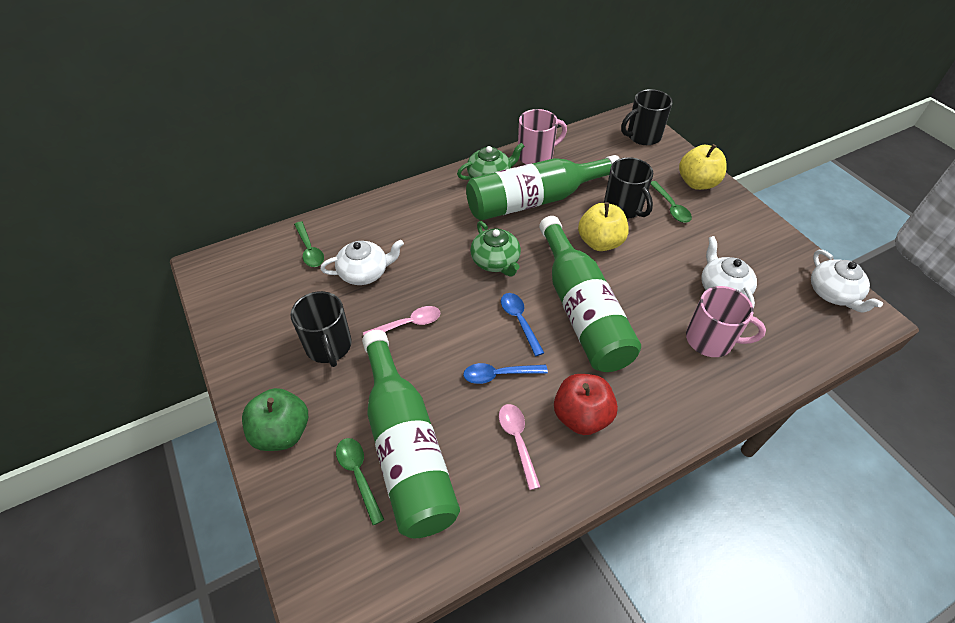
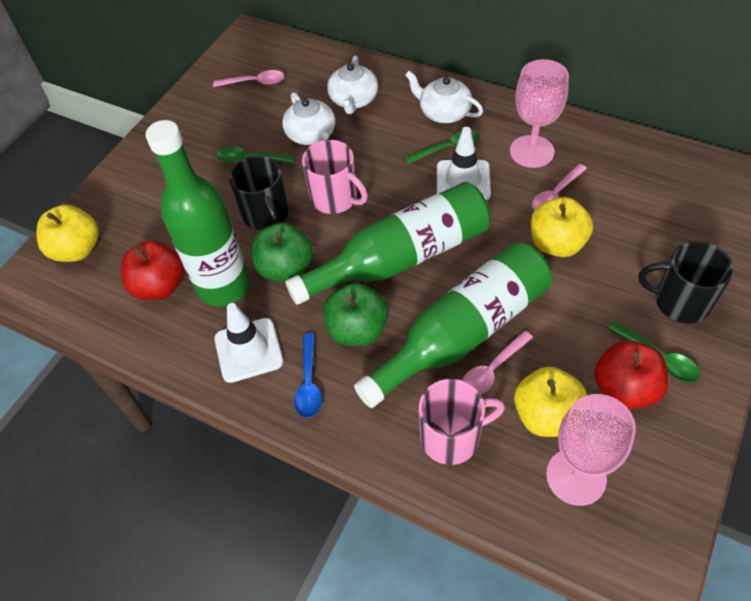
black mug: 3 -> 2
blue spoon: 2 -> 1
green apple: 1 -> 2
green teapot: 2 -> 0
pink goblet: 0 -> 2
pink spoon: 2 -> 3
red apple: 1 -> 2
white traffic cone: 0 -> 2
yellow apple: 2 -> 3

